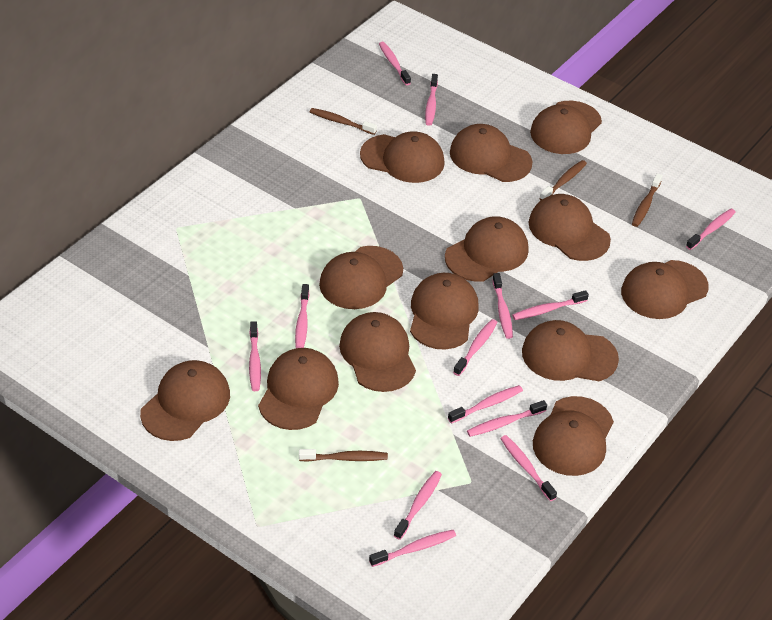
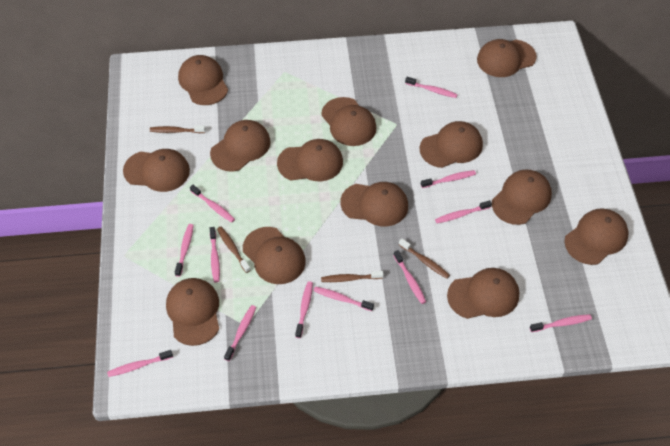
pink toothbrush: 13 -> 12

